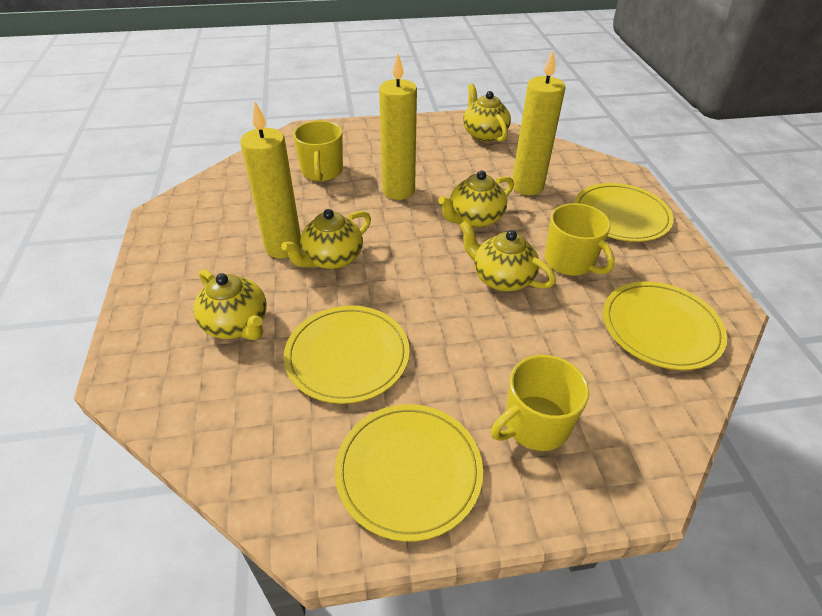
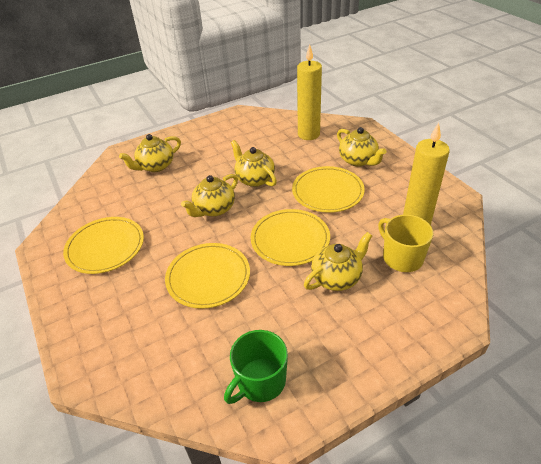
green mug: 0 -> 1
yellow candle: 3 -> 2
yellow mug: 3 -> 1

